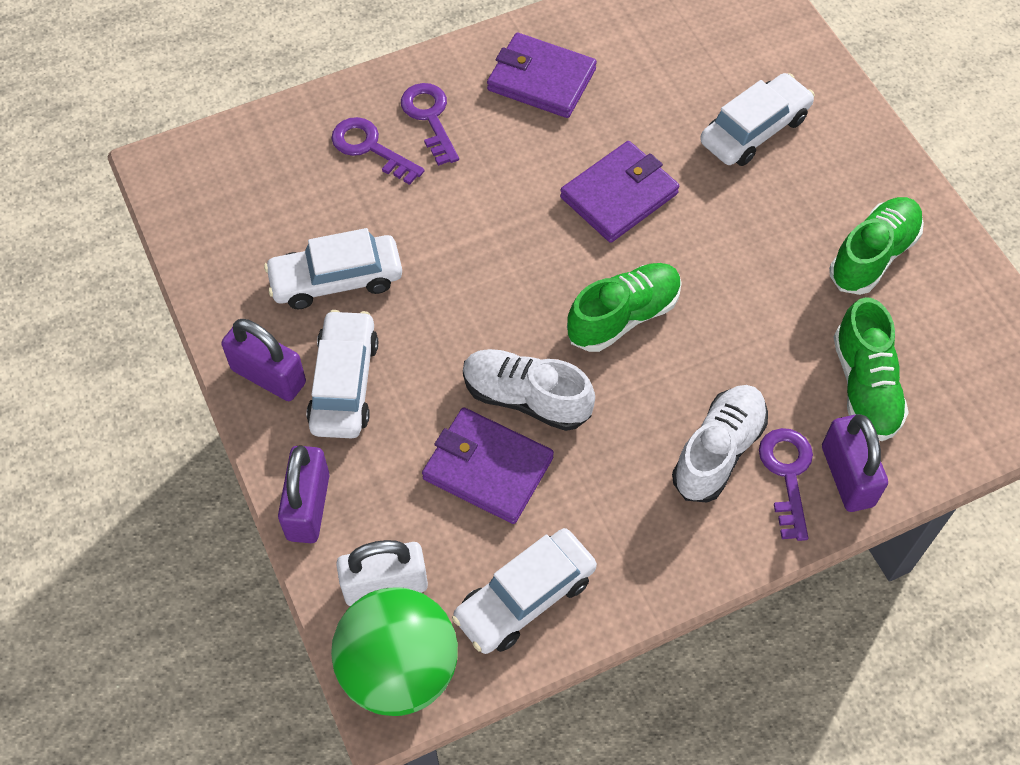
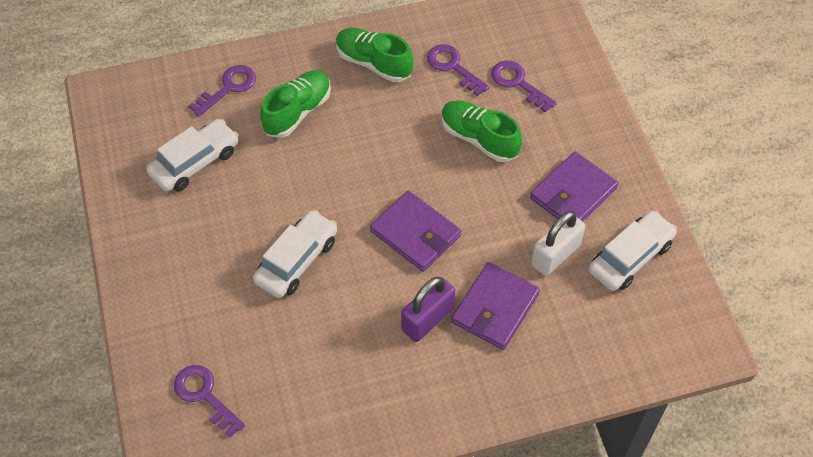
green ball: 1 -> 0
purple key: 3 -> 4
purple padlock: 3 -> 1
white car: 4 -> 3
white shoe: 2 -> 0

